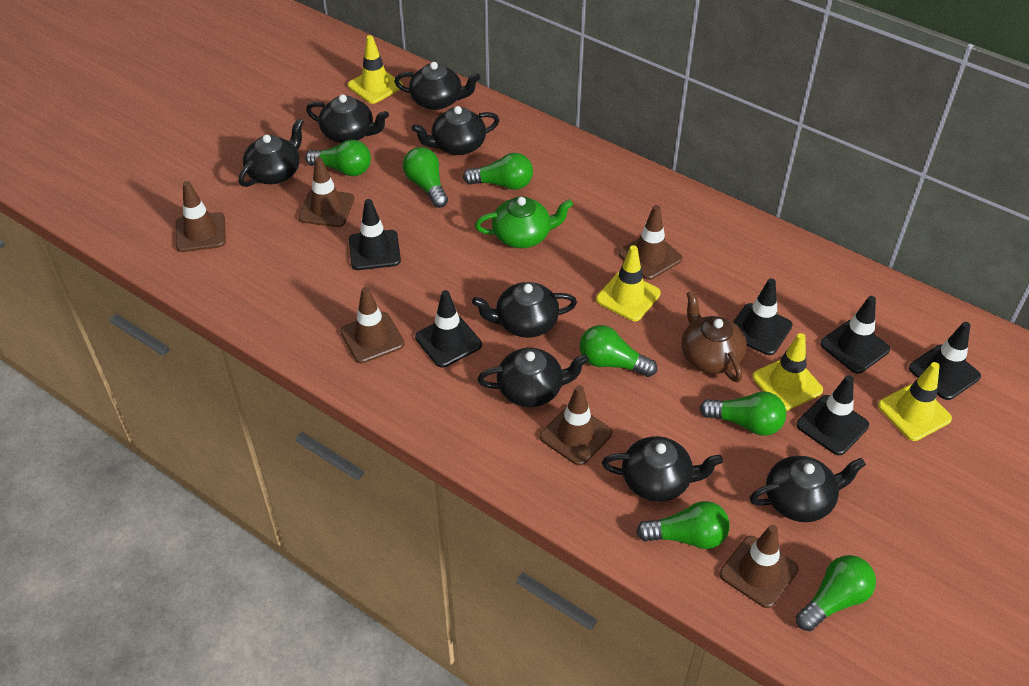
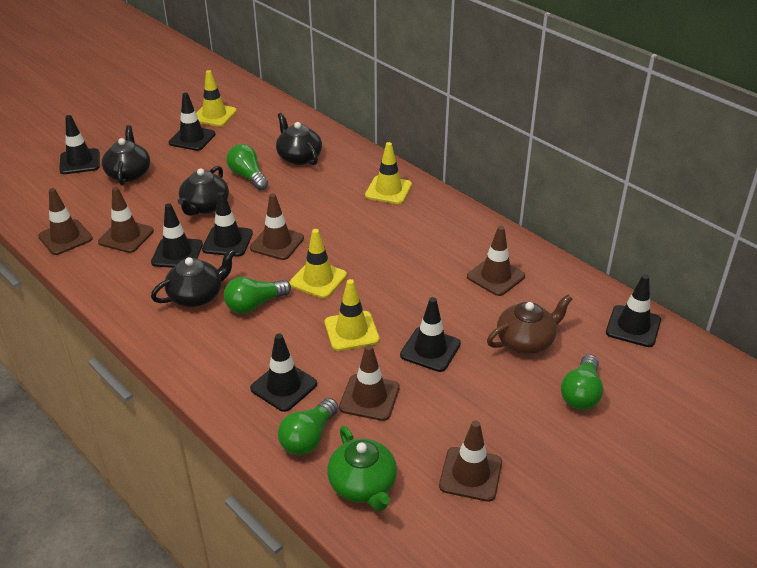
black teapot: 8 -> 4
black traffic cone: 6 -> 7
green light bulb: 7 -> 4

